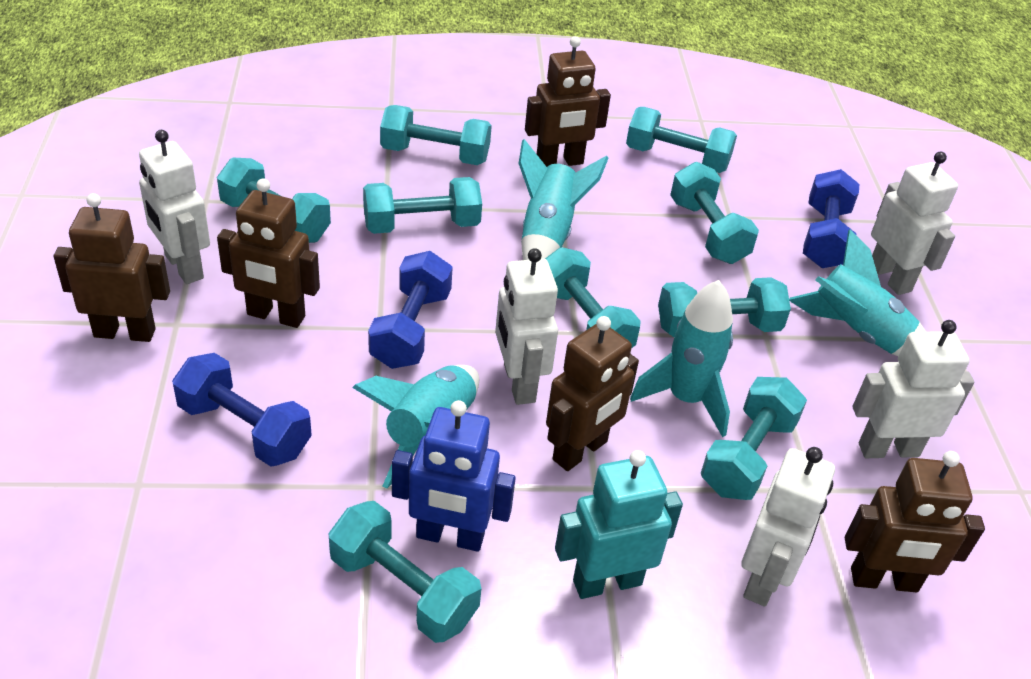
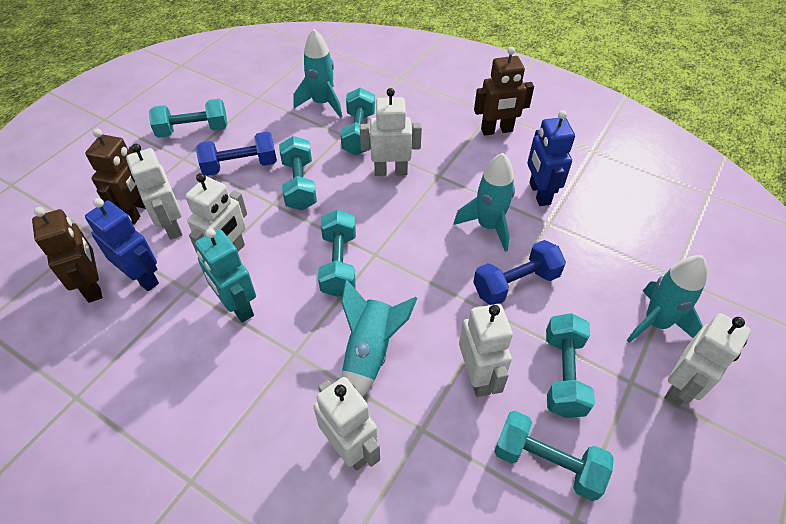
blue dumbbell: 3 -> 2
blue robot: 1 -> 2
brown robot: 5 -> 3
turquoise dumbbell: 9 -> 6
white robot: 5 -> 6

